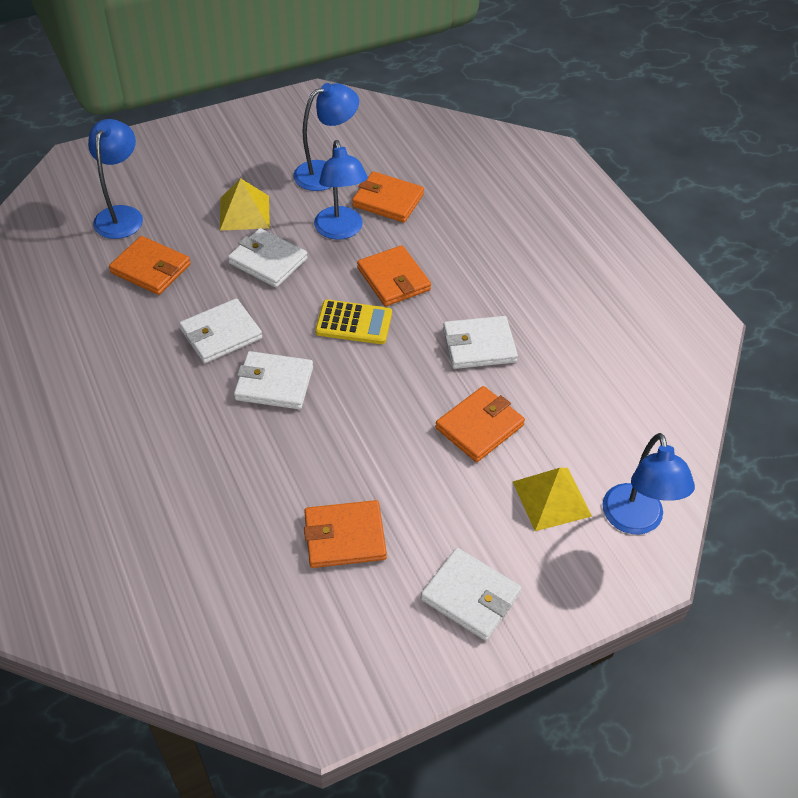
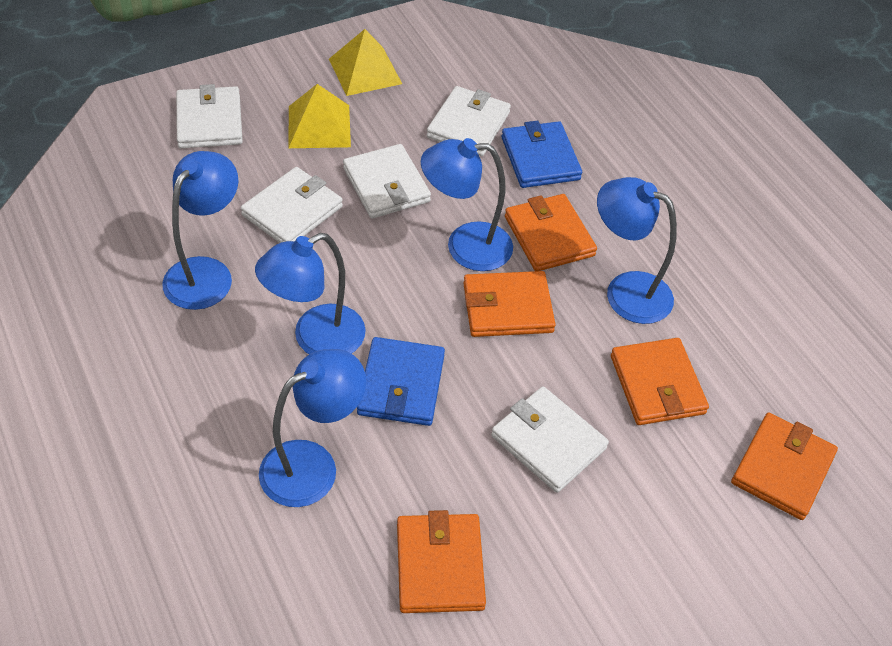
blue lamp: 4 -> 5
blue wallet: 0 -> 2
yellow calculator: 1 -> 0

